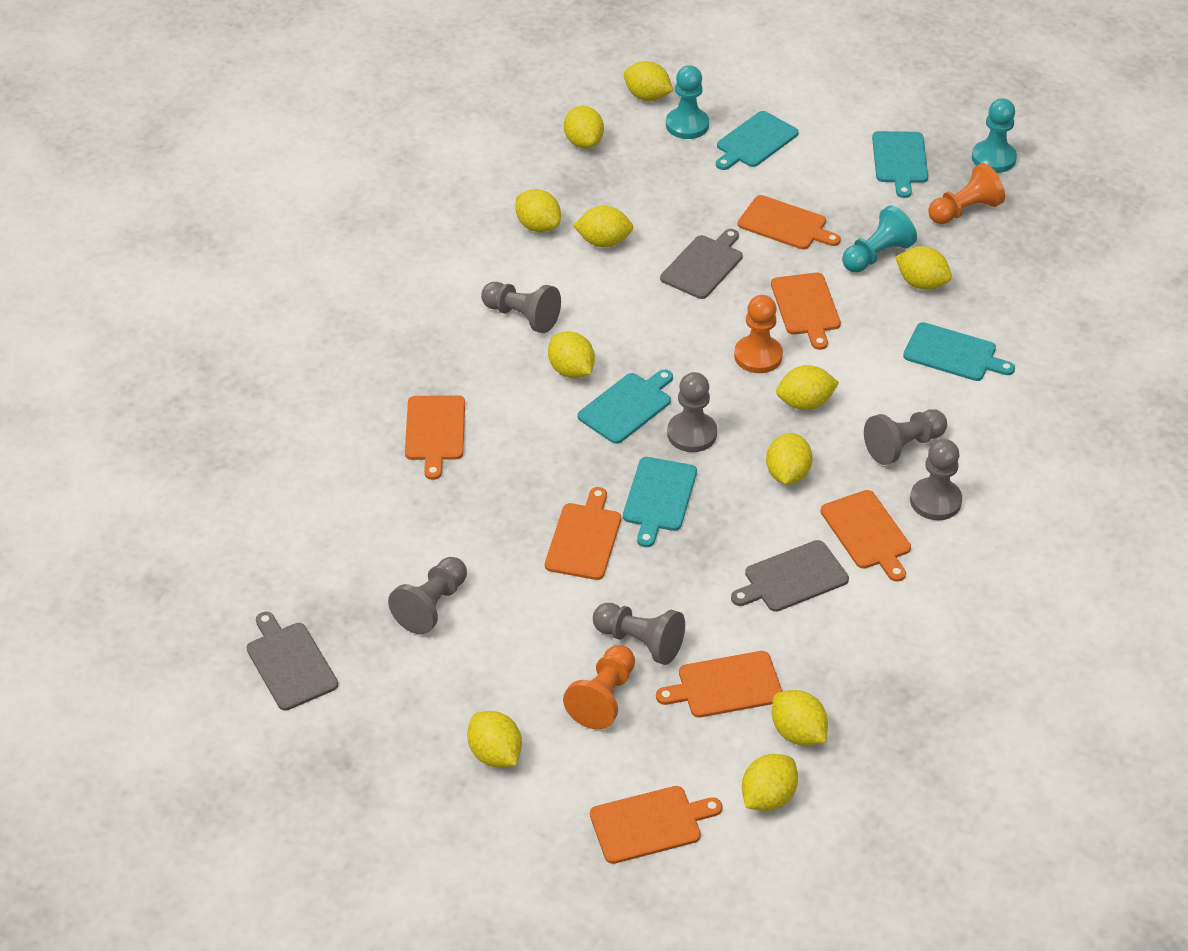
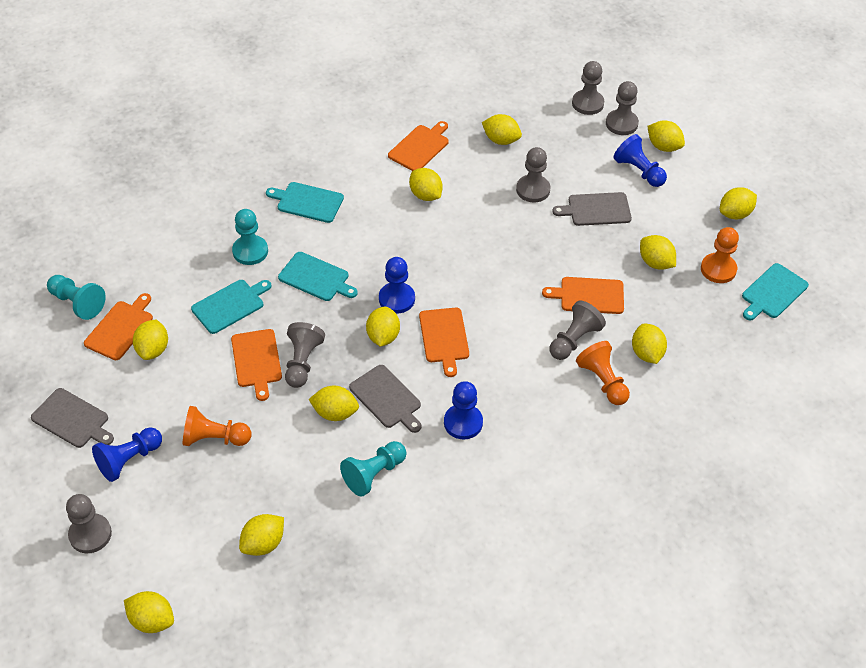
blue pawn: 0 -> 4
orange cutting board: 7 -> 5
turquoise cutting board: 5 -> 4

